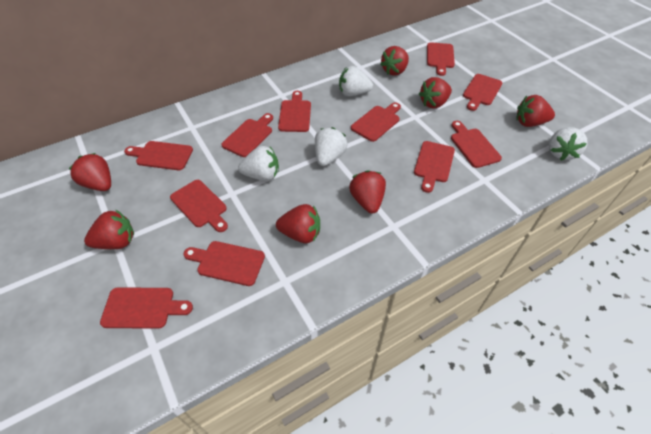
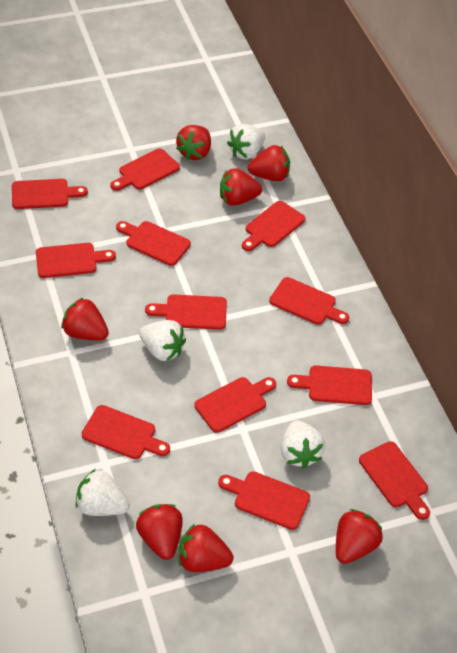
red cutting board: 11 -> 12

